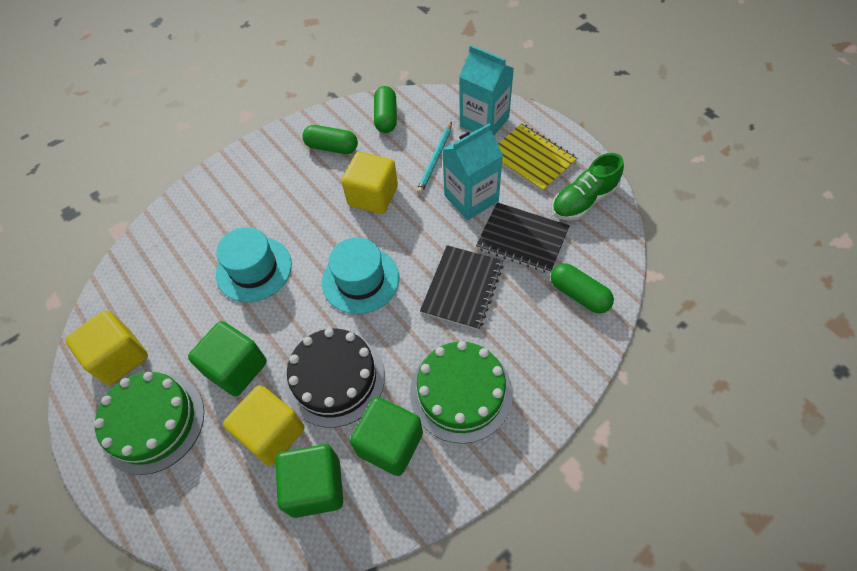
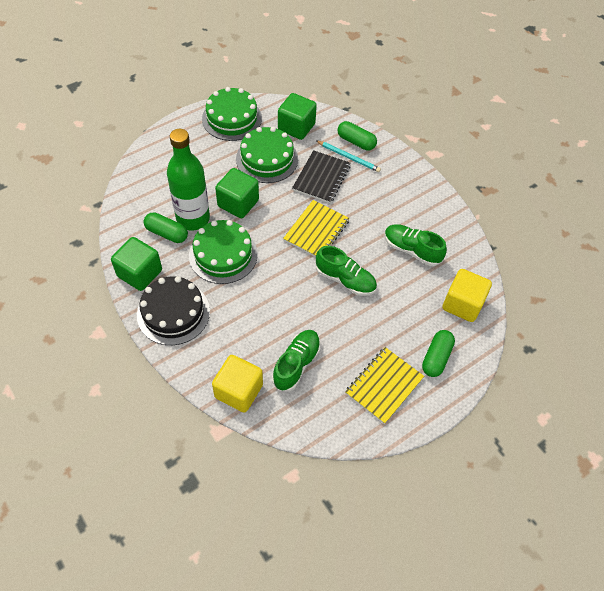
black notebook: 2 -> 1
green bottle: 0 -> 1
green cake: 2 -> 3
green shoe: 1 -> 3
turquoise carton: 2 -> 0
turquoise hat: 2 -> 0
yellow cube: 3 -> 2
yellow notebook: 1 -> 2

